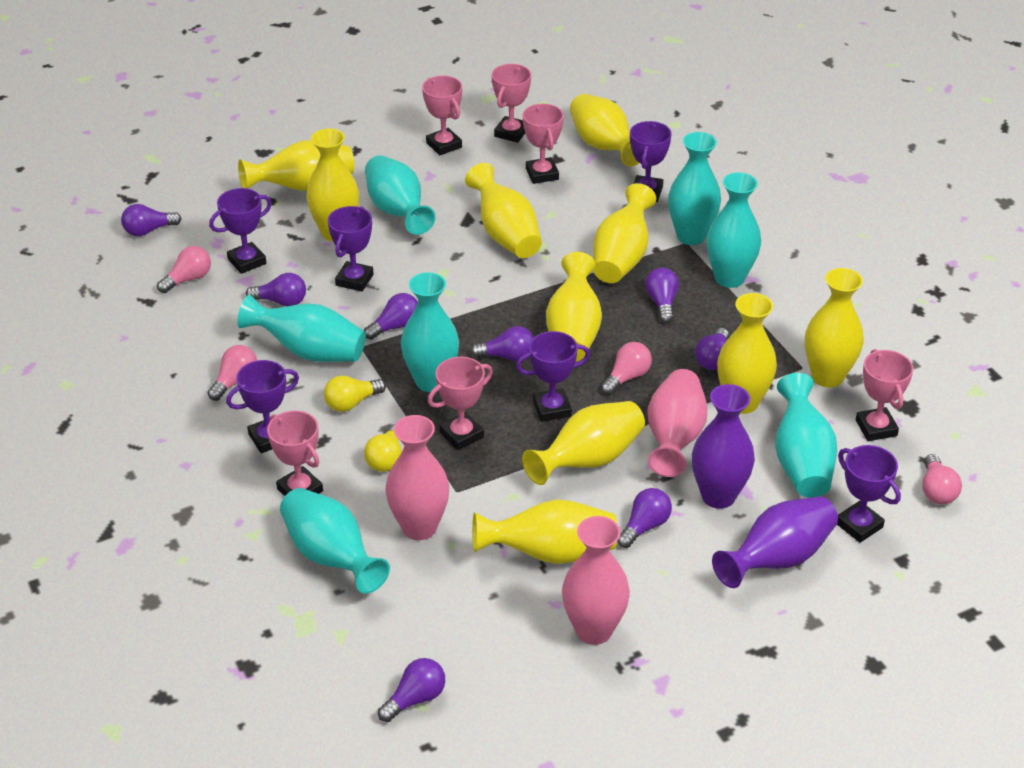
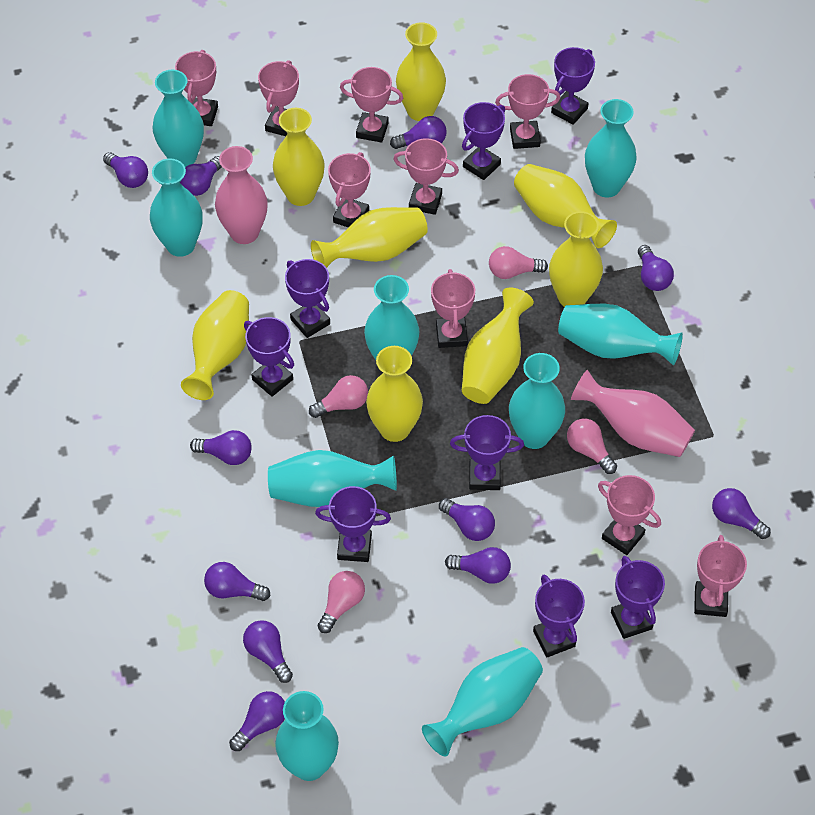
pink trophy: 6 -> 9
pink vase: 3 -> 2
purple light bulb: 8 -> 11
purple trophy: 6 -> 8
purple vase: 2 -> 0
turquoise vase: 7 -> 9
yellow light bulb: 2 -> 0
yellow vase: 10 -> 8

